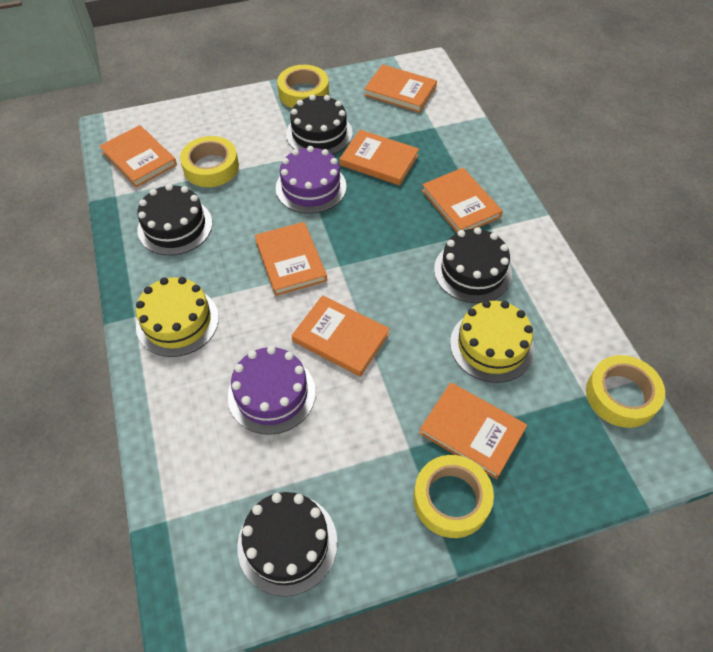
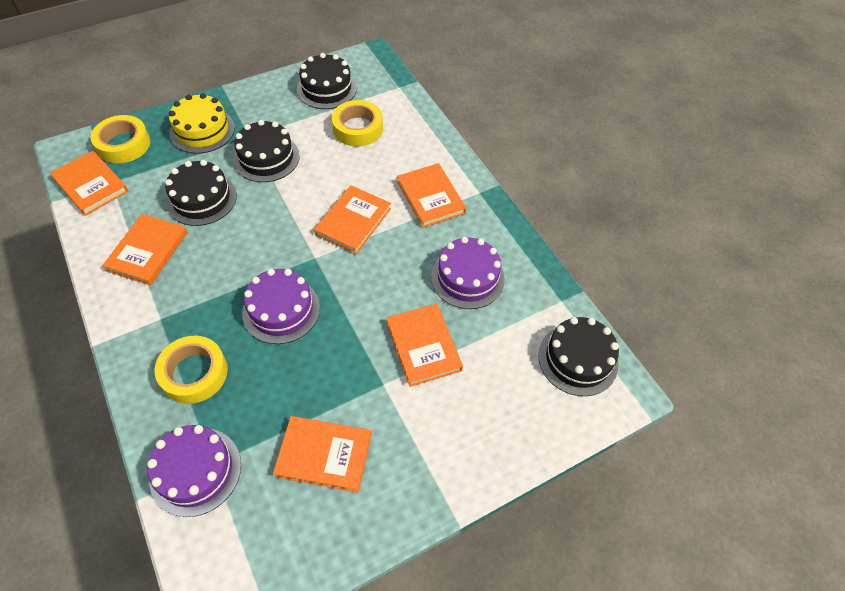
orange book: 7 -> 6
purple cake: 2 -> 3
yellow cake: 2 -> 1
yellow tape: 4 -> 3

